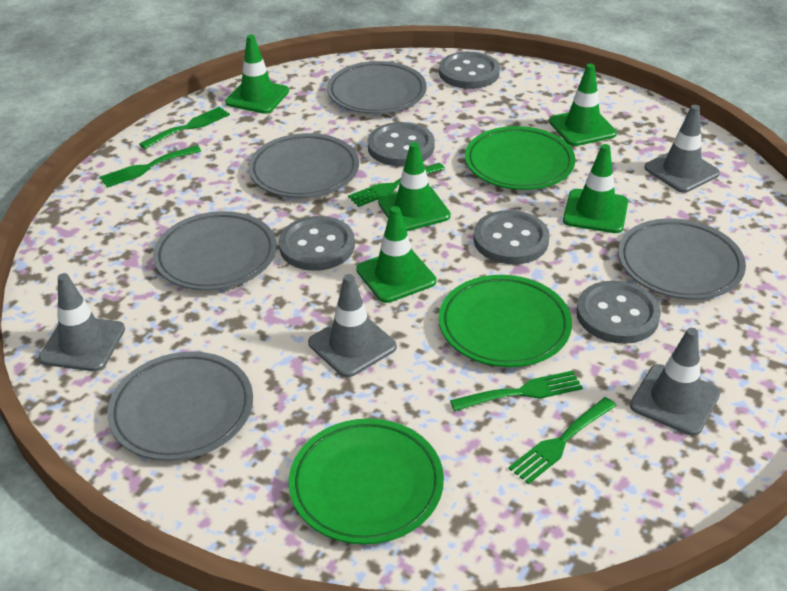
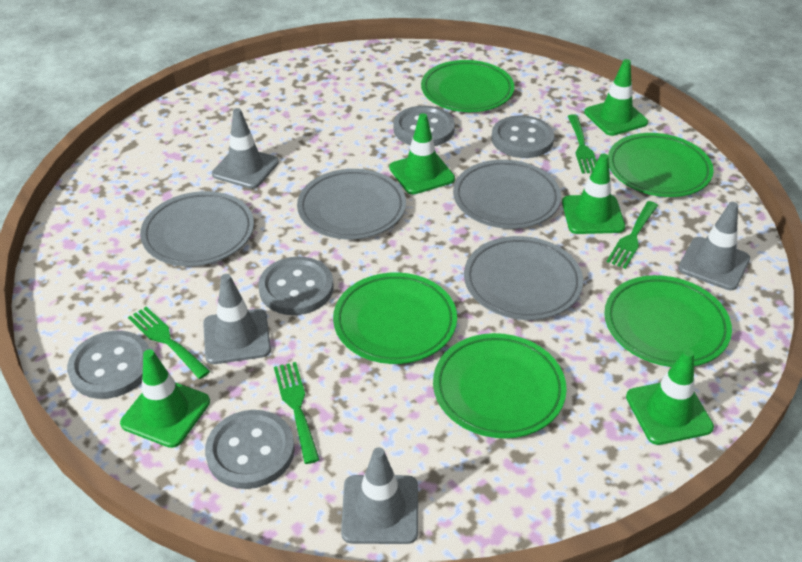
green fork: 5 -> 4
green plate: 3 -> 5
grey plate: 5 -> 4

